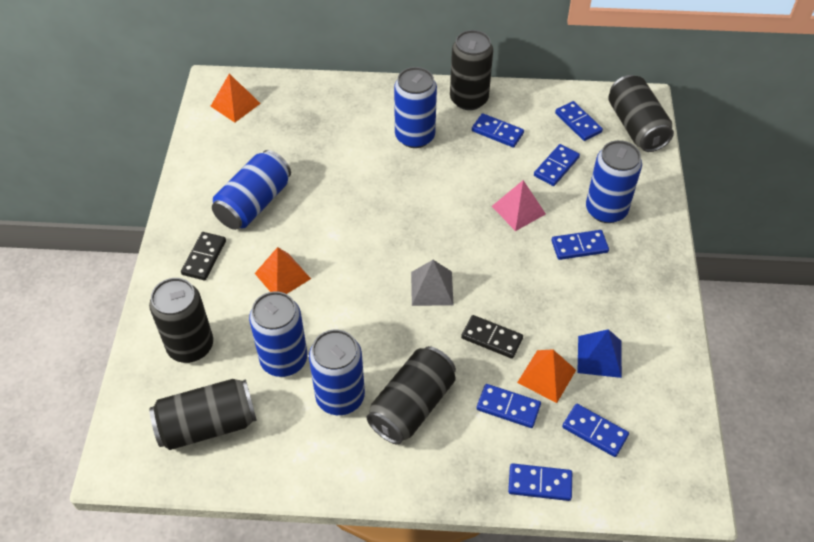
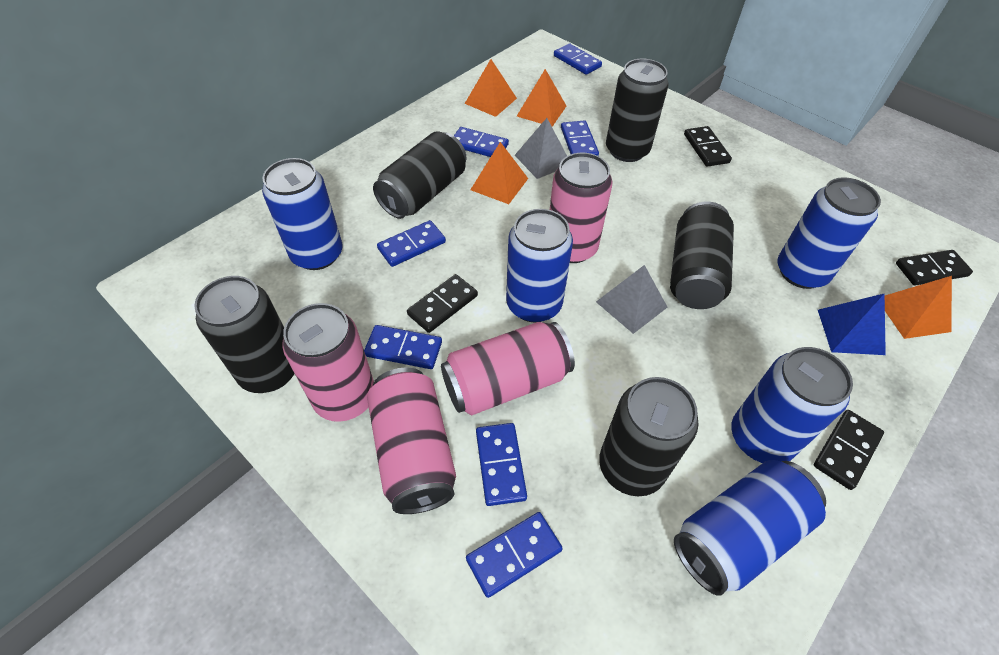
black domino: 2 -> 4
grey pyramid: 1 -> 2
orange pyramid: 3 -> 4
pink can: 0 -> 4
pink pyramid: 1 -> 0

